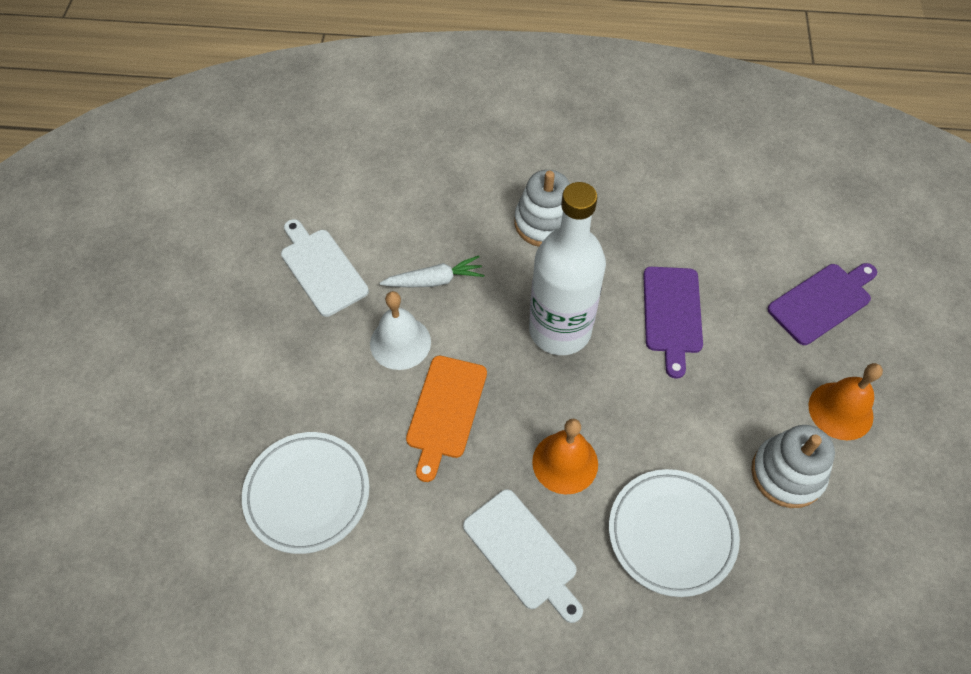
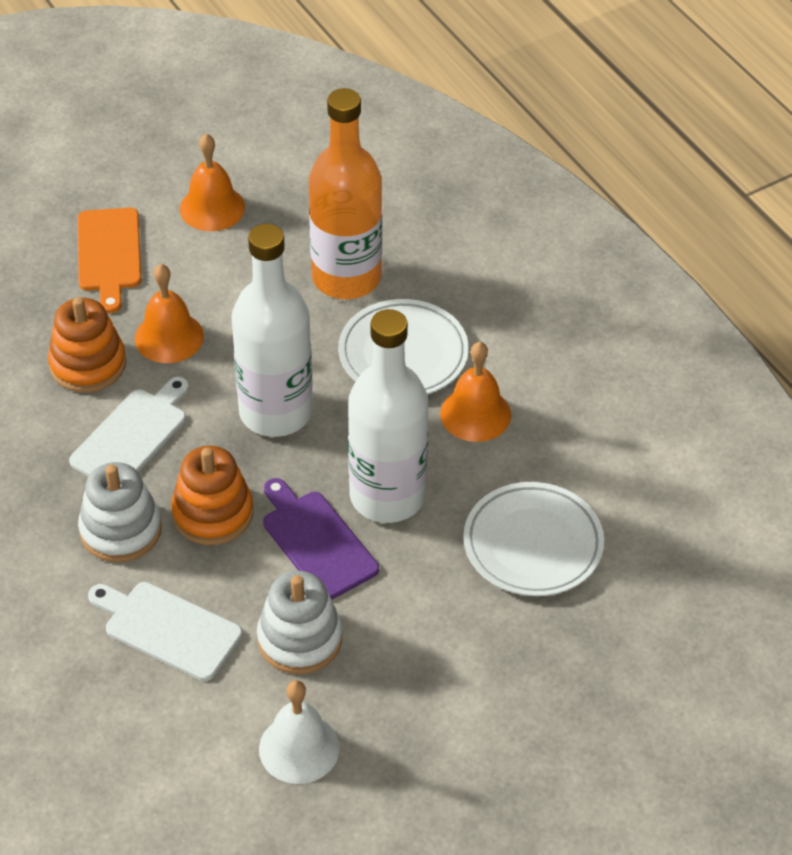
orange bell: 2 -> 3
orange bottle: 0 -> 1
orange stacking toy: 0 -> 2
purple cutting board: 2 -> 1
white bottle: 1 -> 2
white carrot: 1 -> 0

